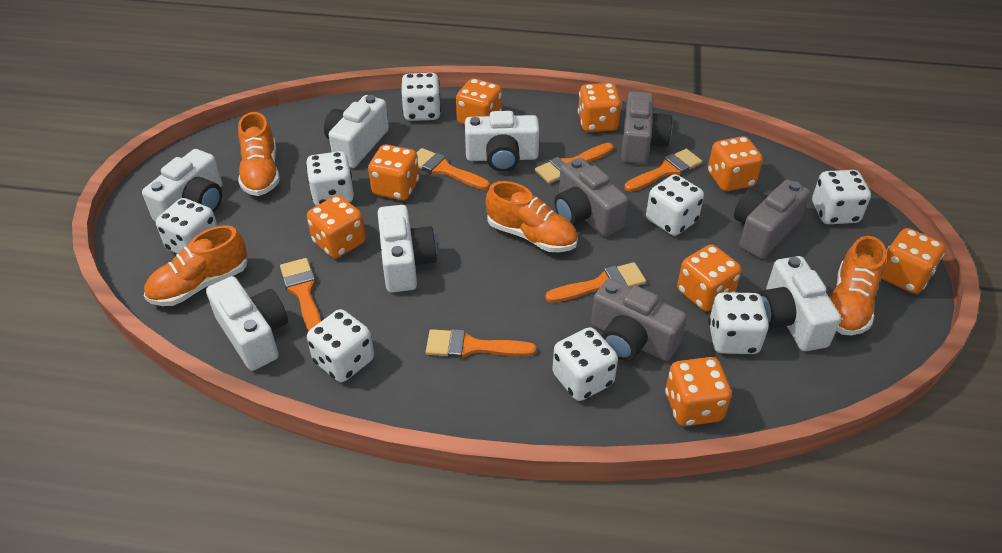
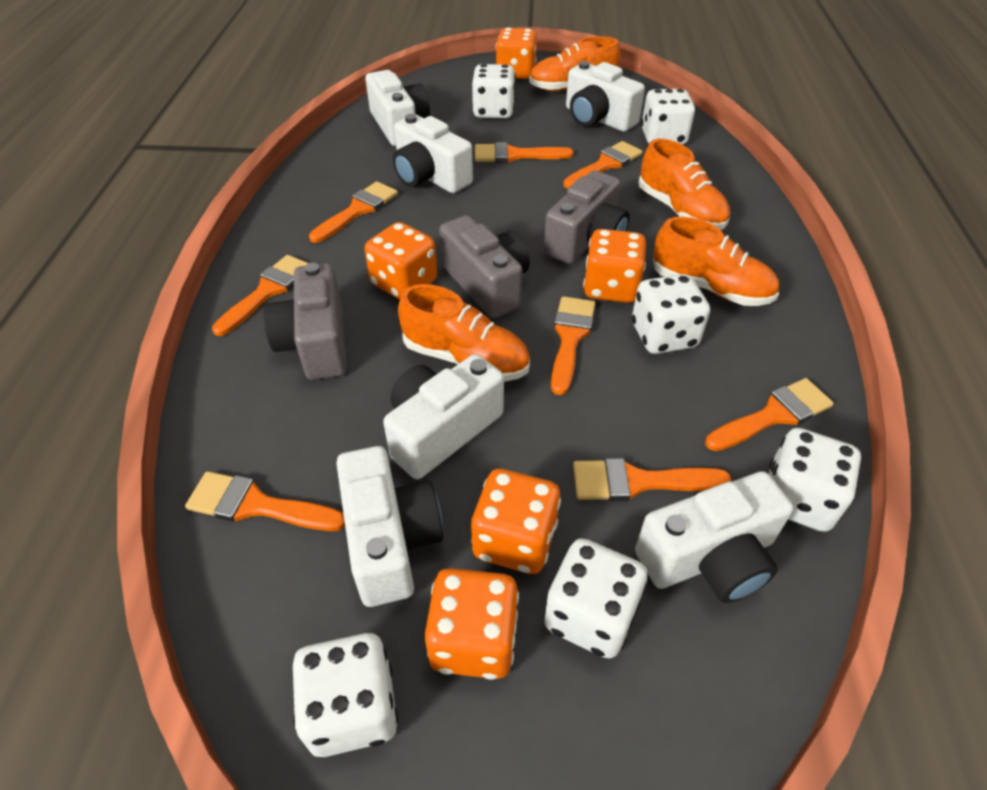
grey camera: 4 -> 3
orange brush: 6 -> 8
orange dice: 8 -> 5
white dice: 8 -> 6

